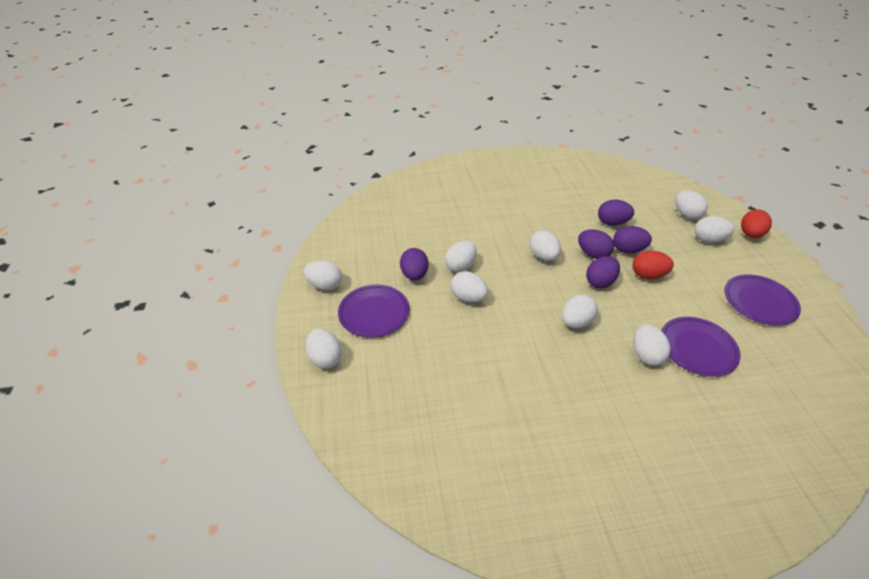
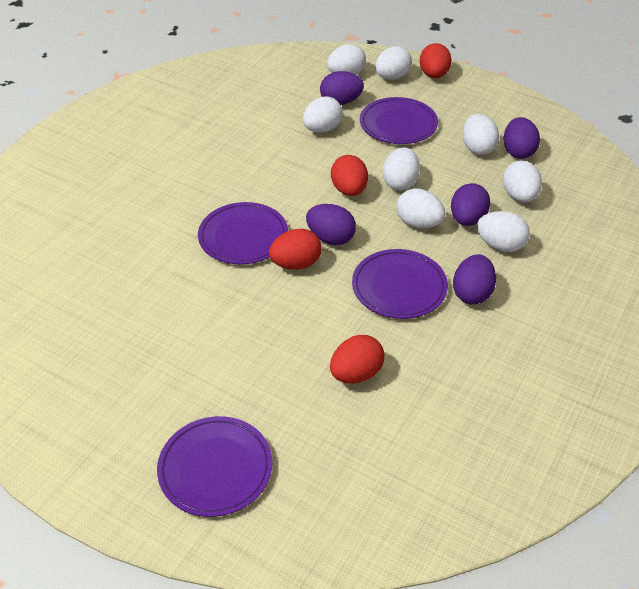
purple plate: 3 -> 4
red egg: 2 -> 4
white egg: 9 -> 8

